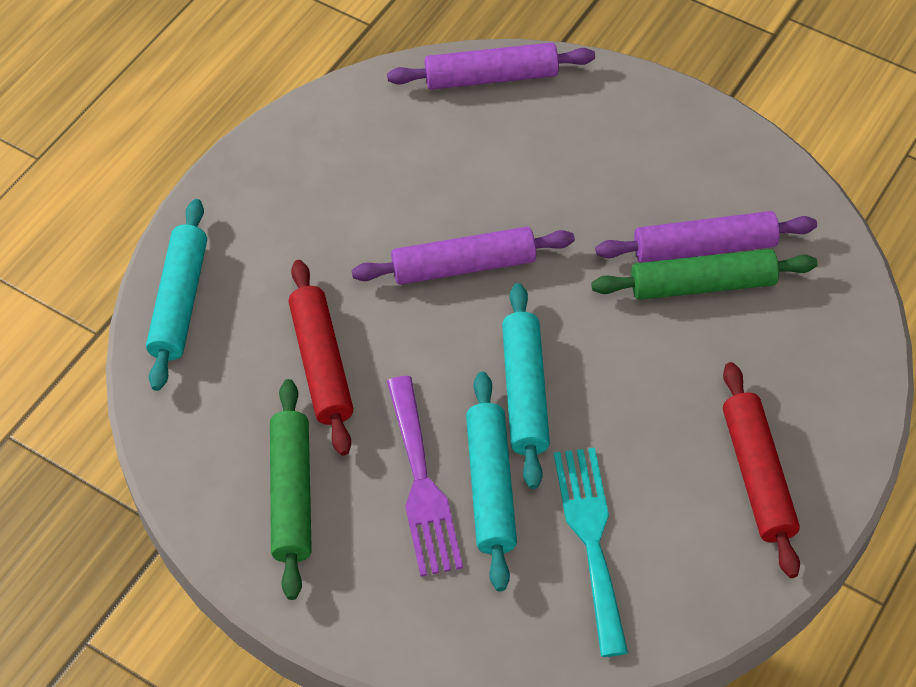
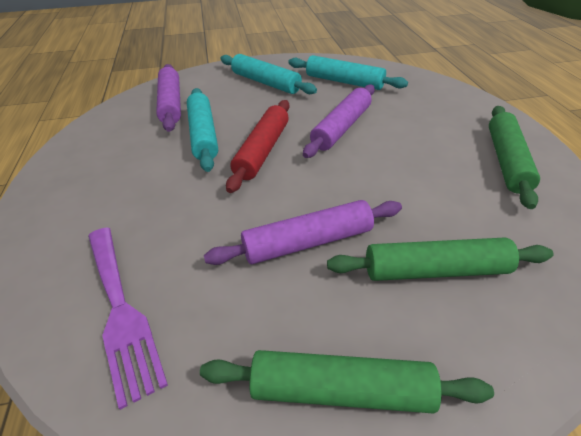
green rolling pin: 2 -> 3
red rolling pin: 2 -> 1
turquoise fork: 1 -> 0

